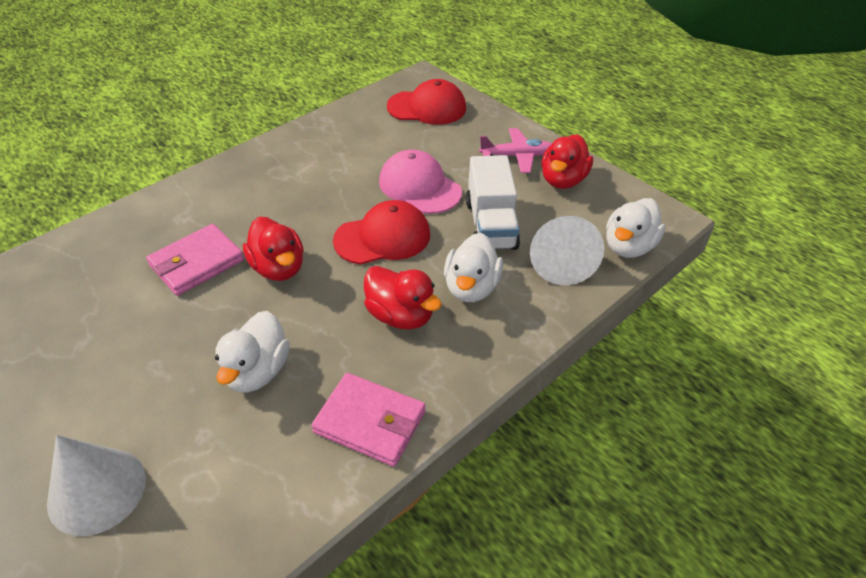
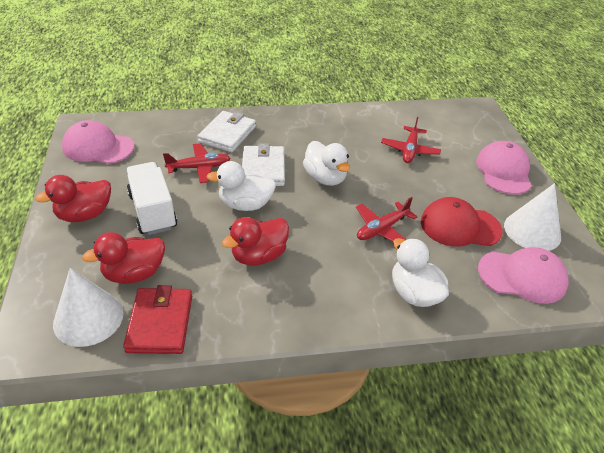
pink cap: 1 -> 3
pink plane: 1 -> 0
pink wallet: 2 -> 0
red cap: 2 -> 1
red plane: 0 -> 3
red wallet: 0 -> 1
white wallet: 0 -> 2

